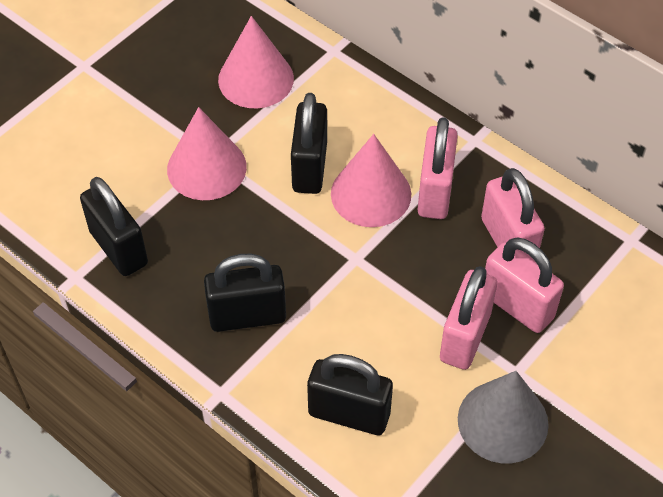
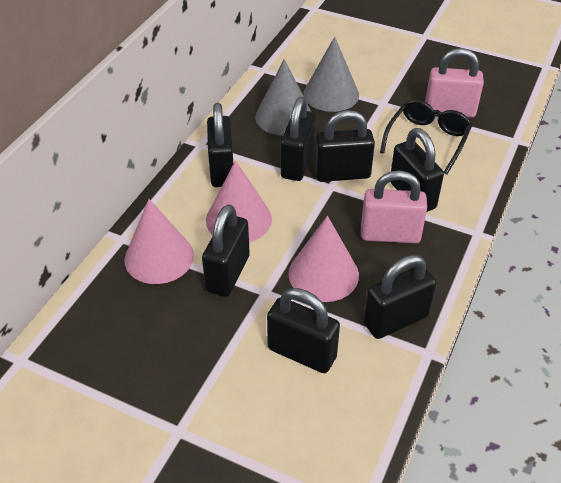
black glasses: 0 -> 1
black padlock: 4 -> 7
grey cone: 1 -> 2
pink padlock: 4 -> 2

